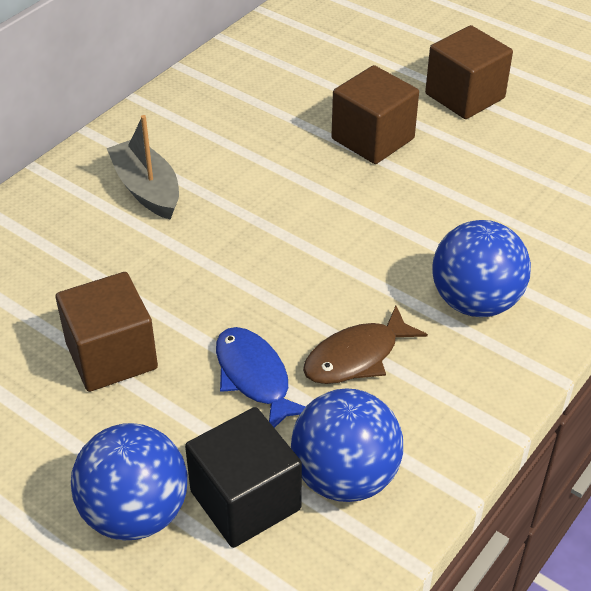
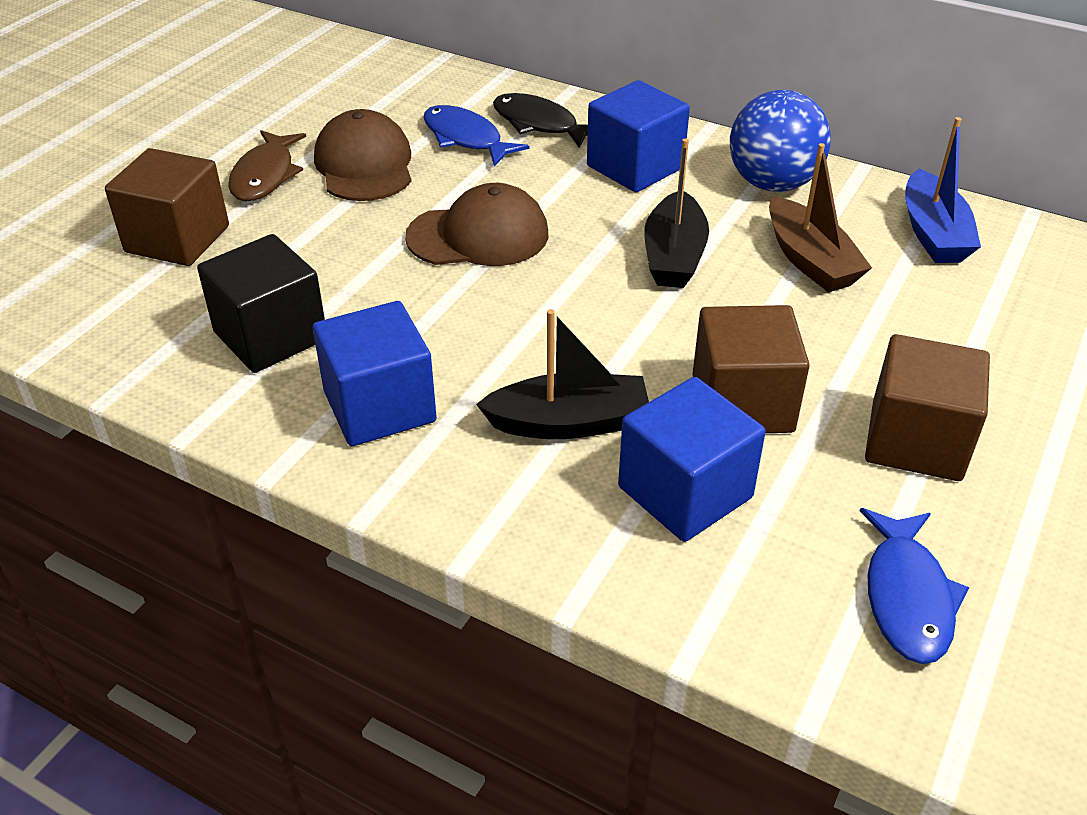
black boat: 0 -> 2
black fish: 0 -> 1
blue ball: 3 -> 1
blue boat: 0 -> 1
blue cube: 0 -> 3
blue fish: 1 -> 2
brown boat: 0 -> 1
brown cap: 0 -> 2
grey boat: 1 -> 0

